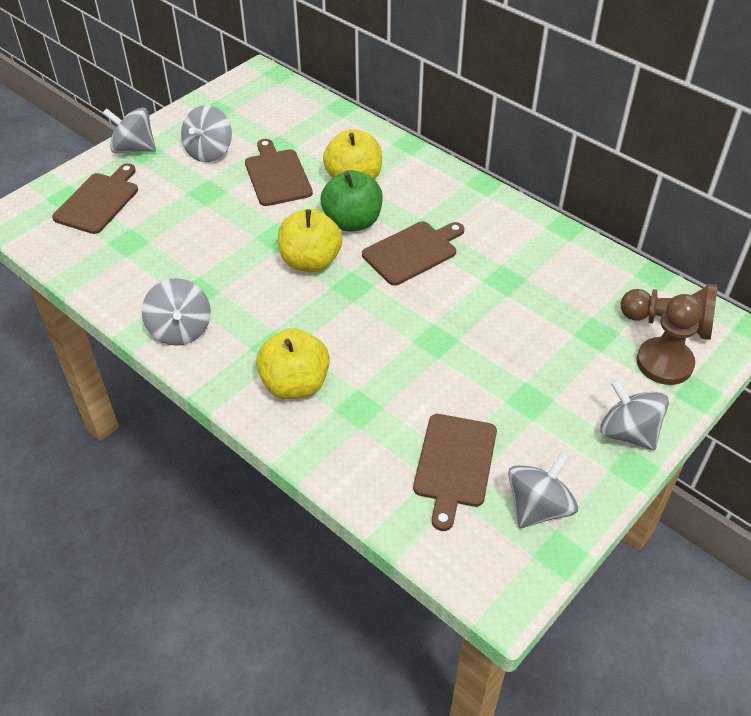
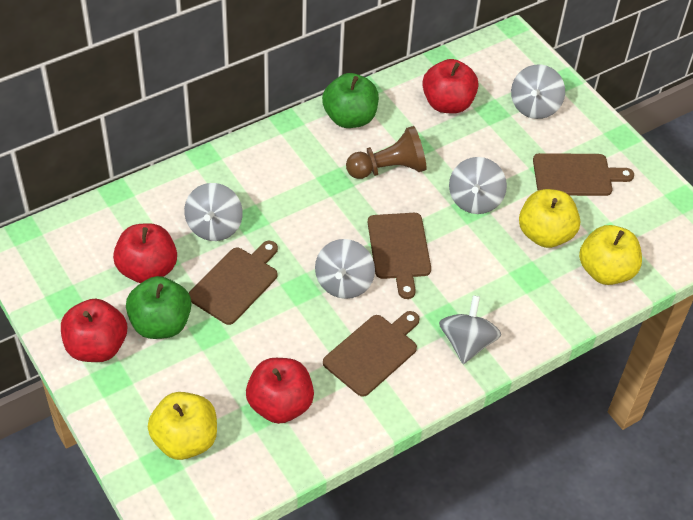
brown pawn: 2 -> 1
green apple: 1 -> 2
red apple: 0 -> 4

